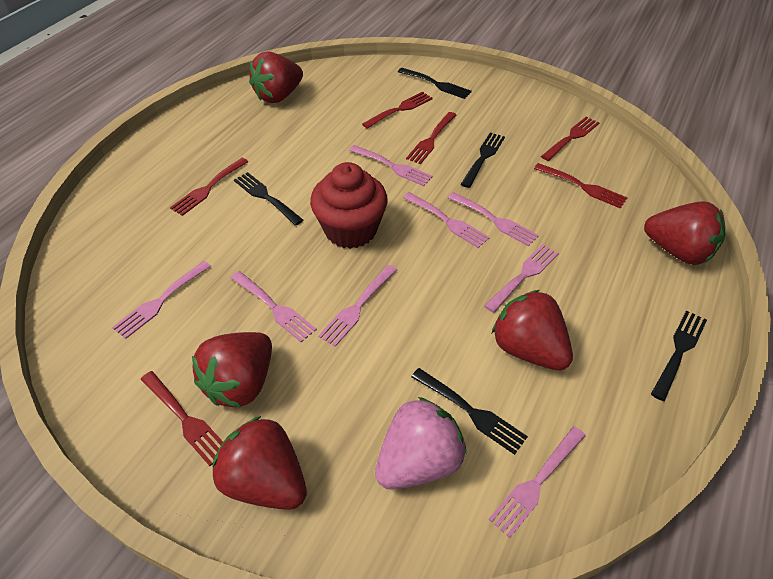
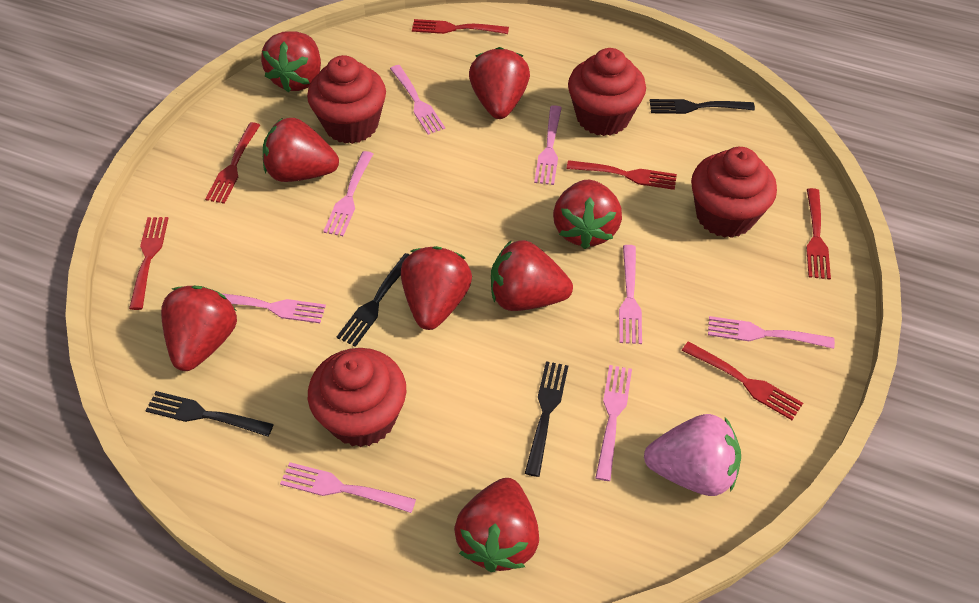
black fork: 5 -> 4
red cupcake: 1 -> 4
red strawberry: 5 -> 8

